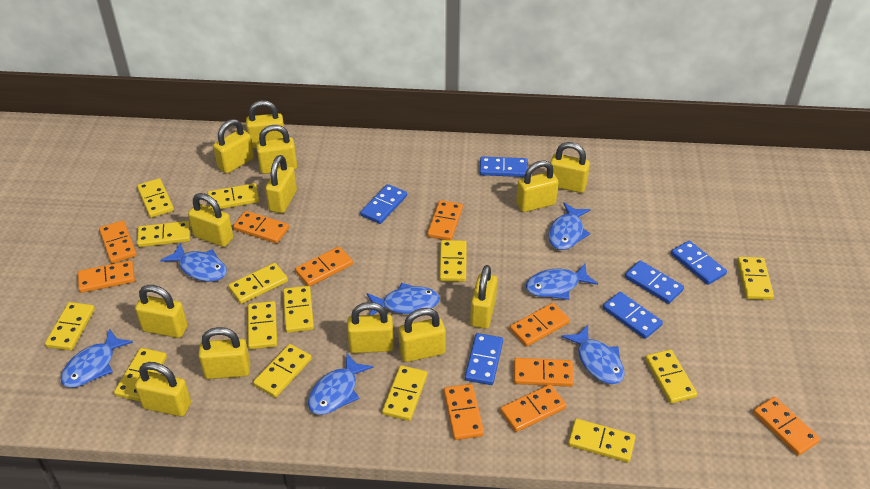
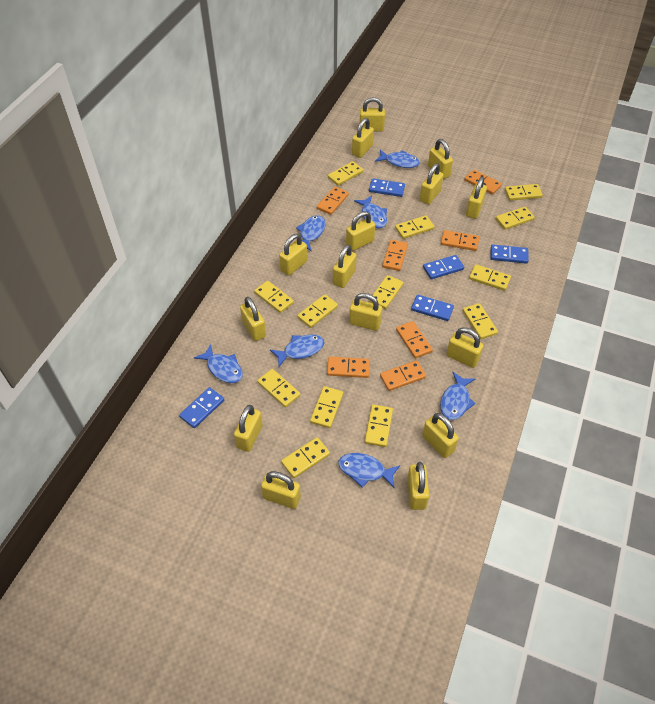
blue domino: 6 -> 5
orange domino: 10 -> 7
yellow domino: 14 -> 13
yellow padlock: 13 -> 15

